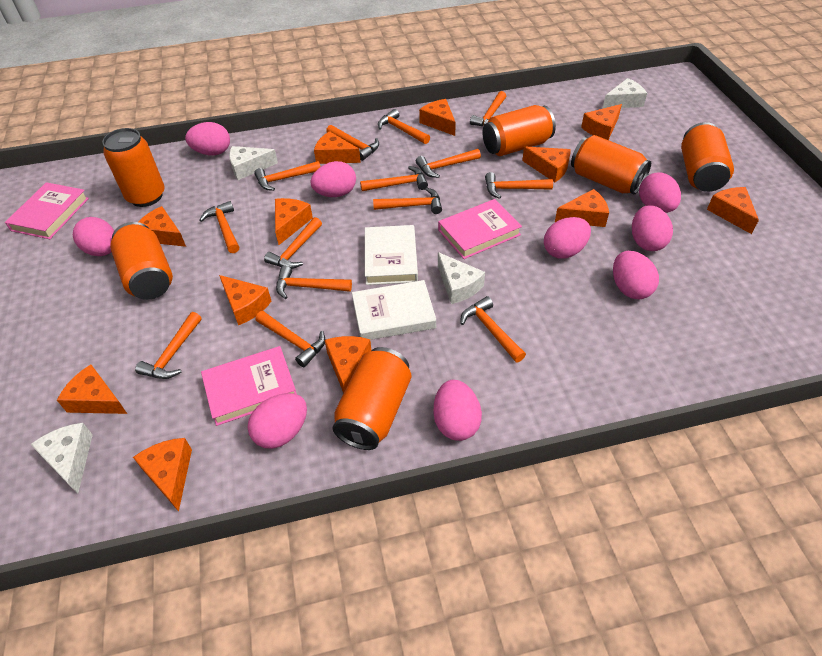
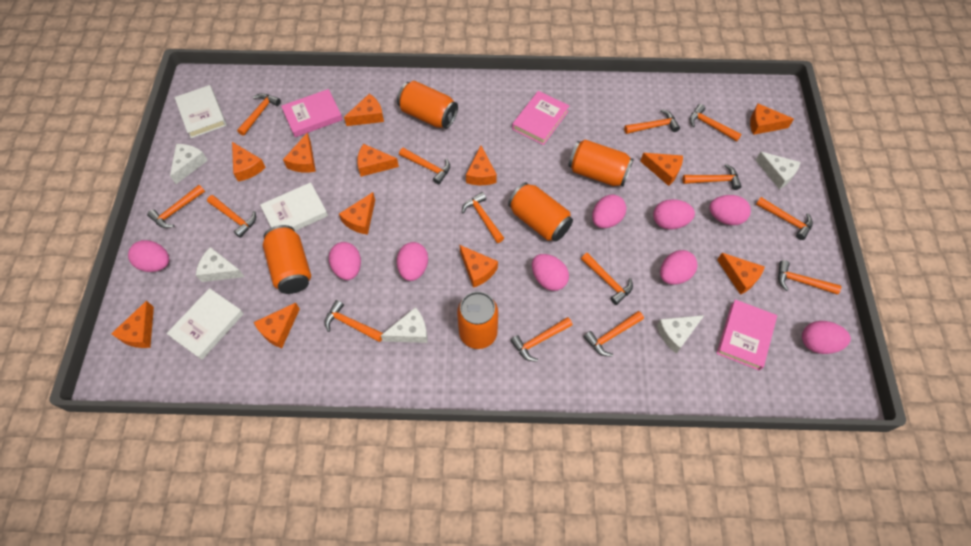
orange can: 6 -> 5
white book: 2 -> 3
white cheese: 4 -> 5

